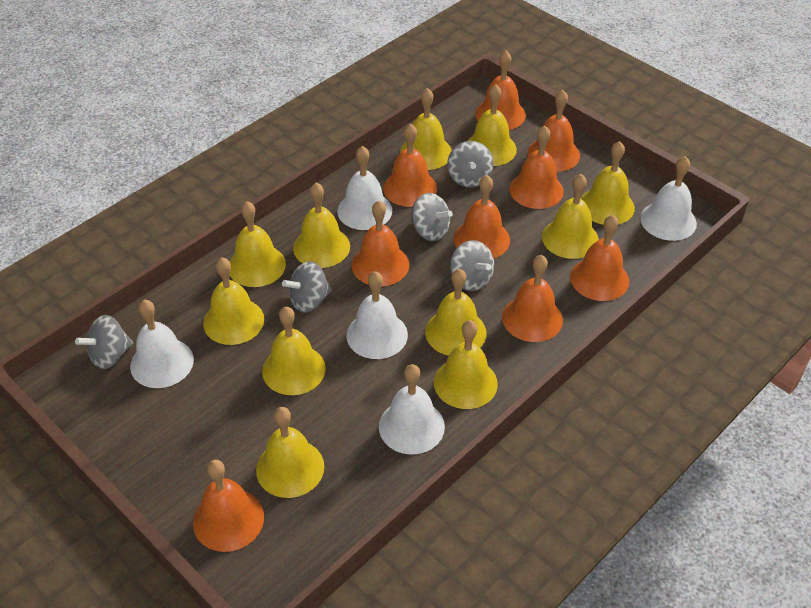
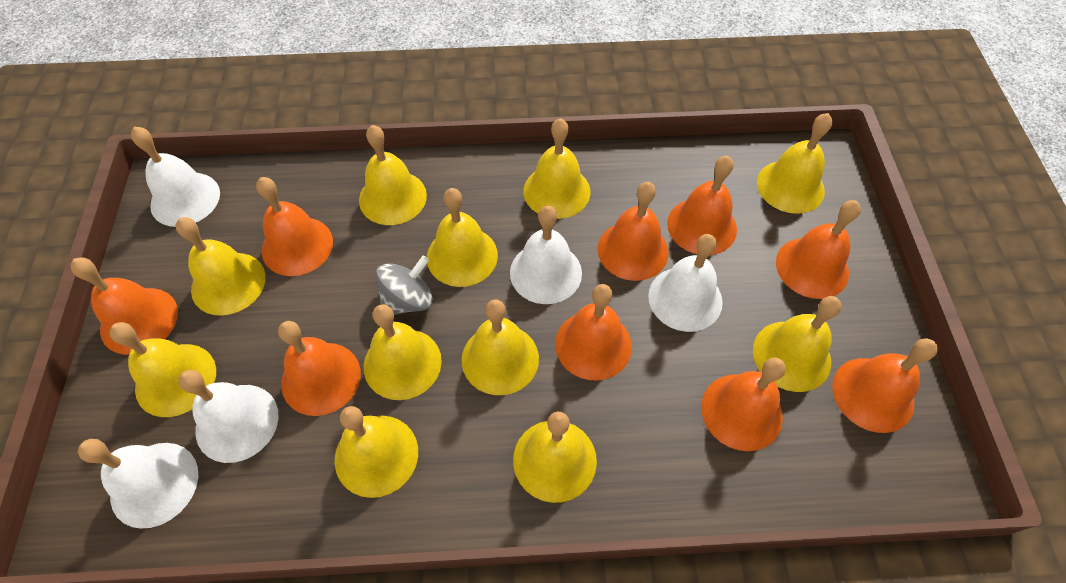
grey spinning top: 5 -> 1

